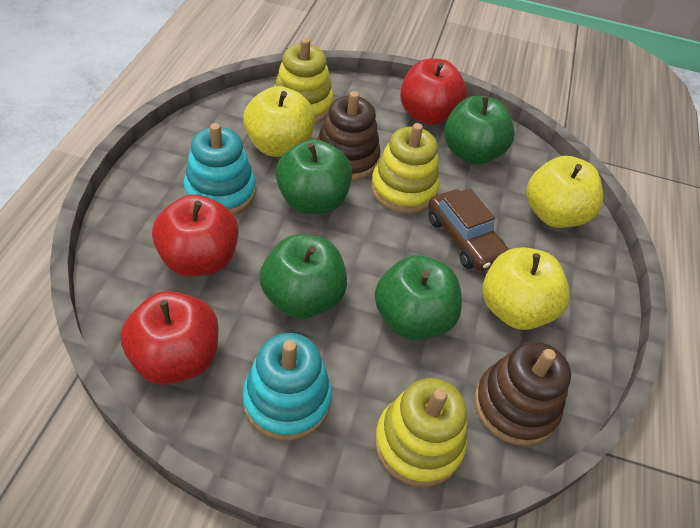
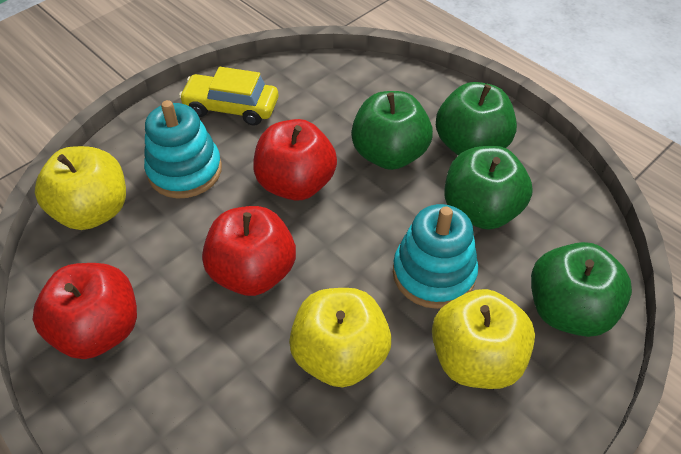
brown car: 1 -> 0
brown stacking toy: 2 -> 0
yellow car: 0 -> 1
yellow stacking toy: 3 -> 0

